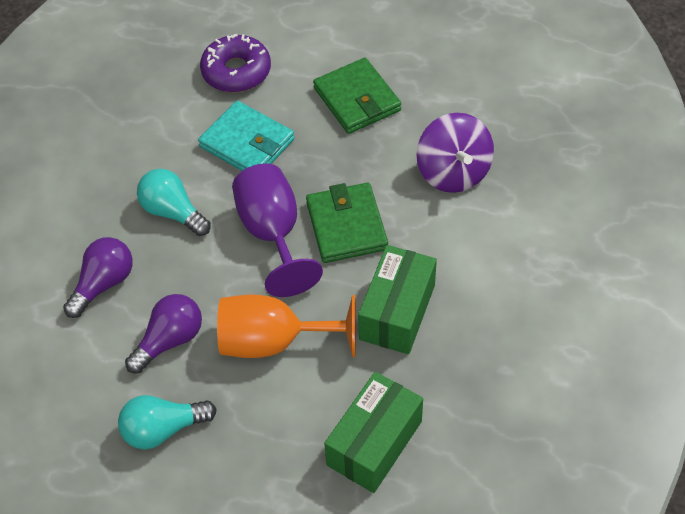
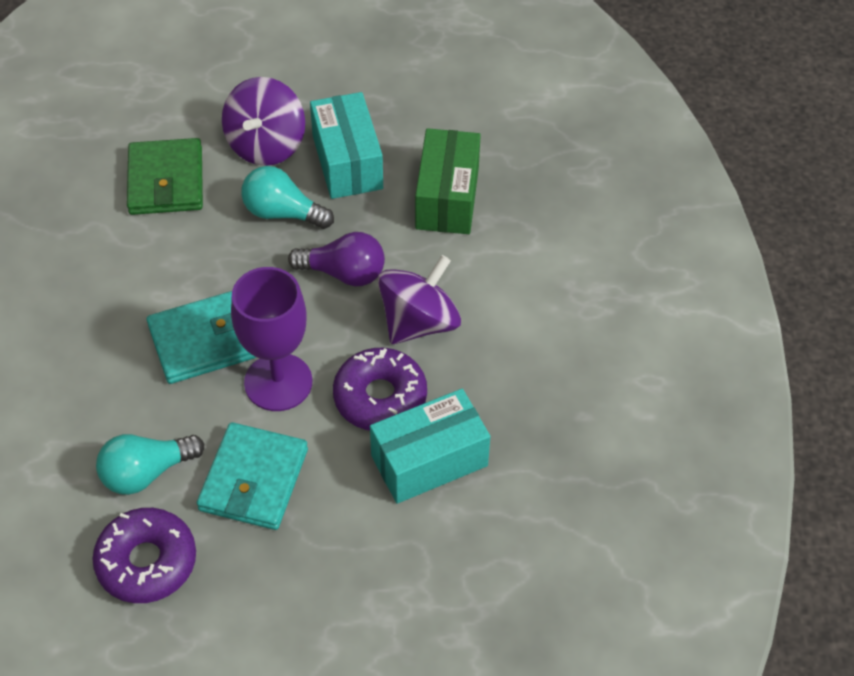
green box: 2 -> 1
green wallet: 2 -> 1
orange goblet: 1 -> 0
purple donut: 1 -> 2
purple light bulb: 2 -> 1
purple spinning top: 1 -> 2
turquoise box: 0 -> 2
turquoise wallet: 1 -> 2

